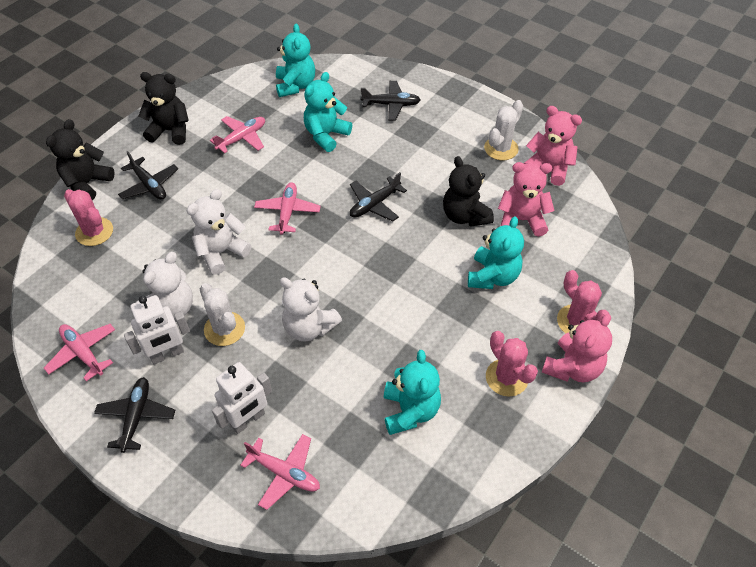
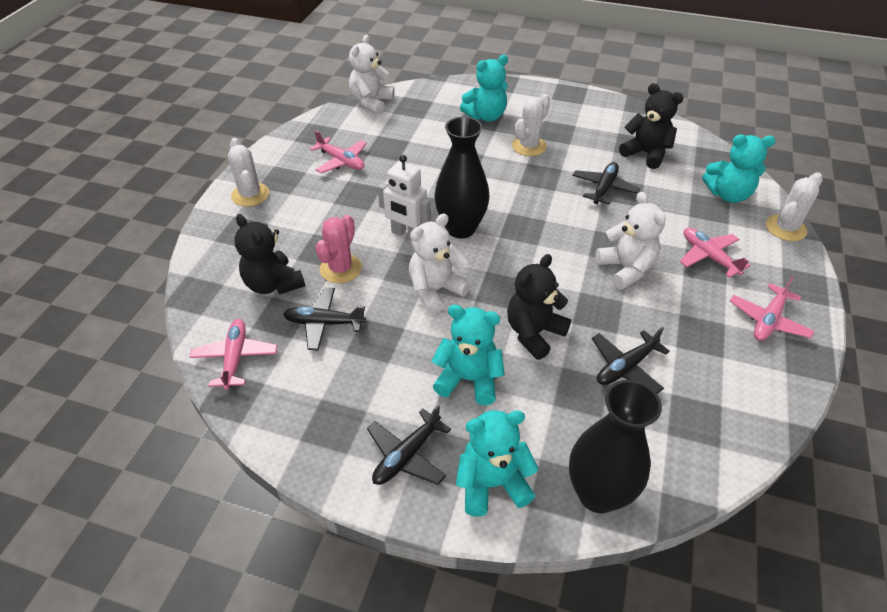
black vase: 0 -> 2
pink cactus: 3 -> 1
pink teddy bear: 3 -> 0
white cactus: 2 -> 3
white robot: 2 -> 1

